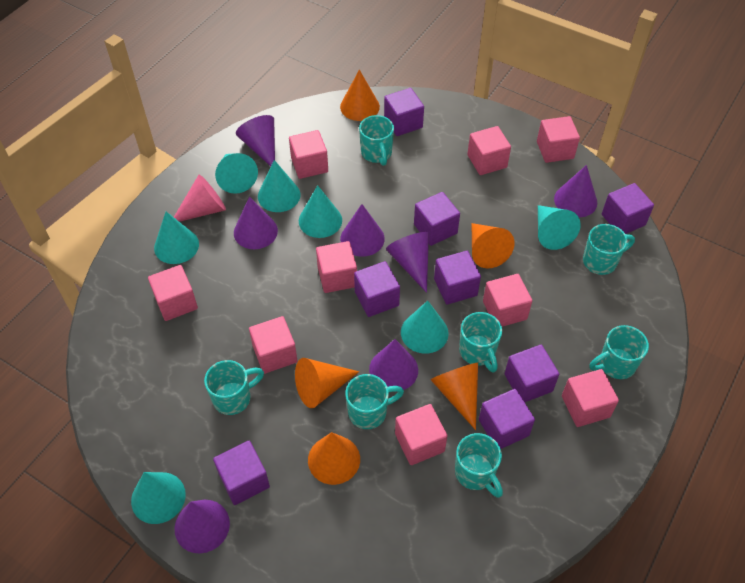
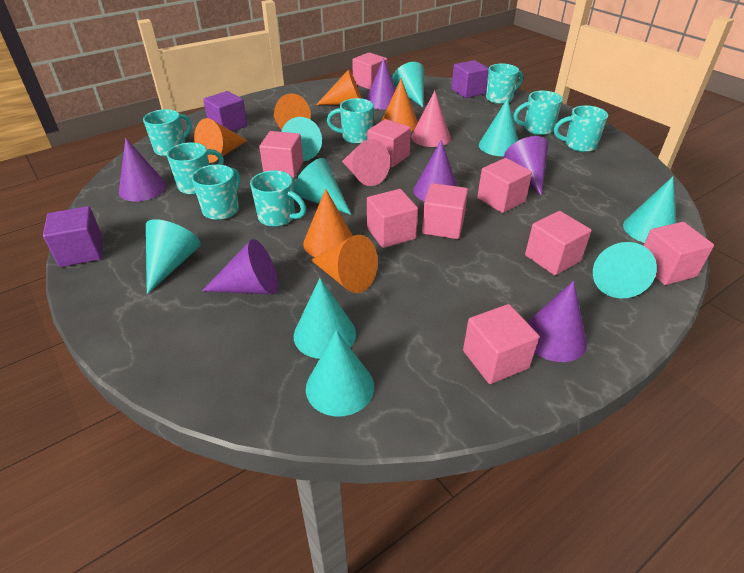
orange cone: 5 -> 6
pink cone: 1 -> 2
purple cone: 7 -> 6
purple cube: 8 -> 3
turquoise cone: 7 -> 9
turquoise mug: 7 -> 8

